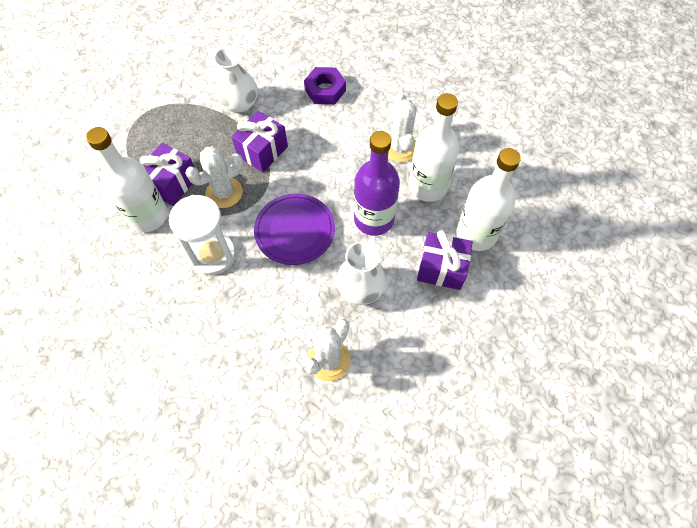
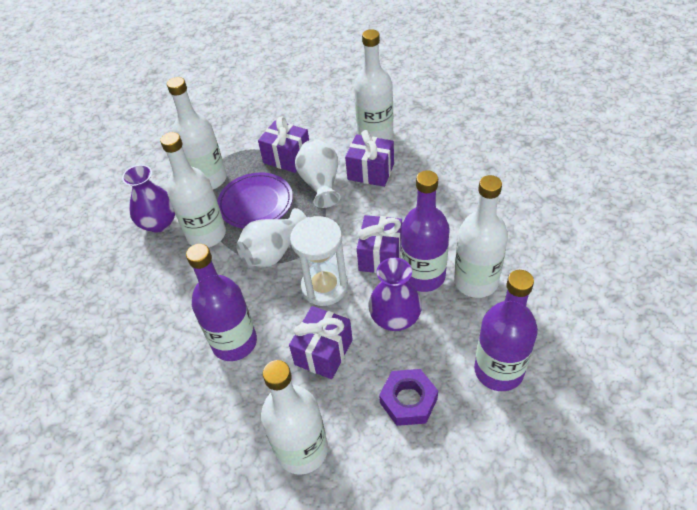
purple bottle: 1 -> 3
purple gift: 3 -> 4
purple vase: 0 -> 2
white bottle: 3 -> 5
white cactus: 3 -> 0

